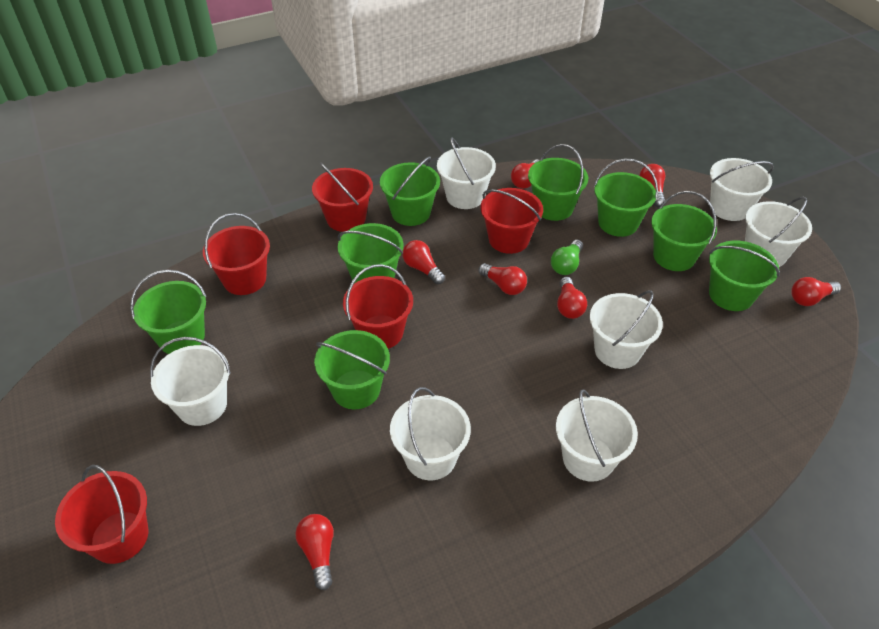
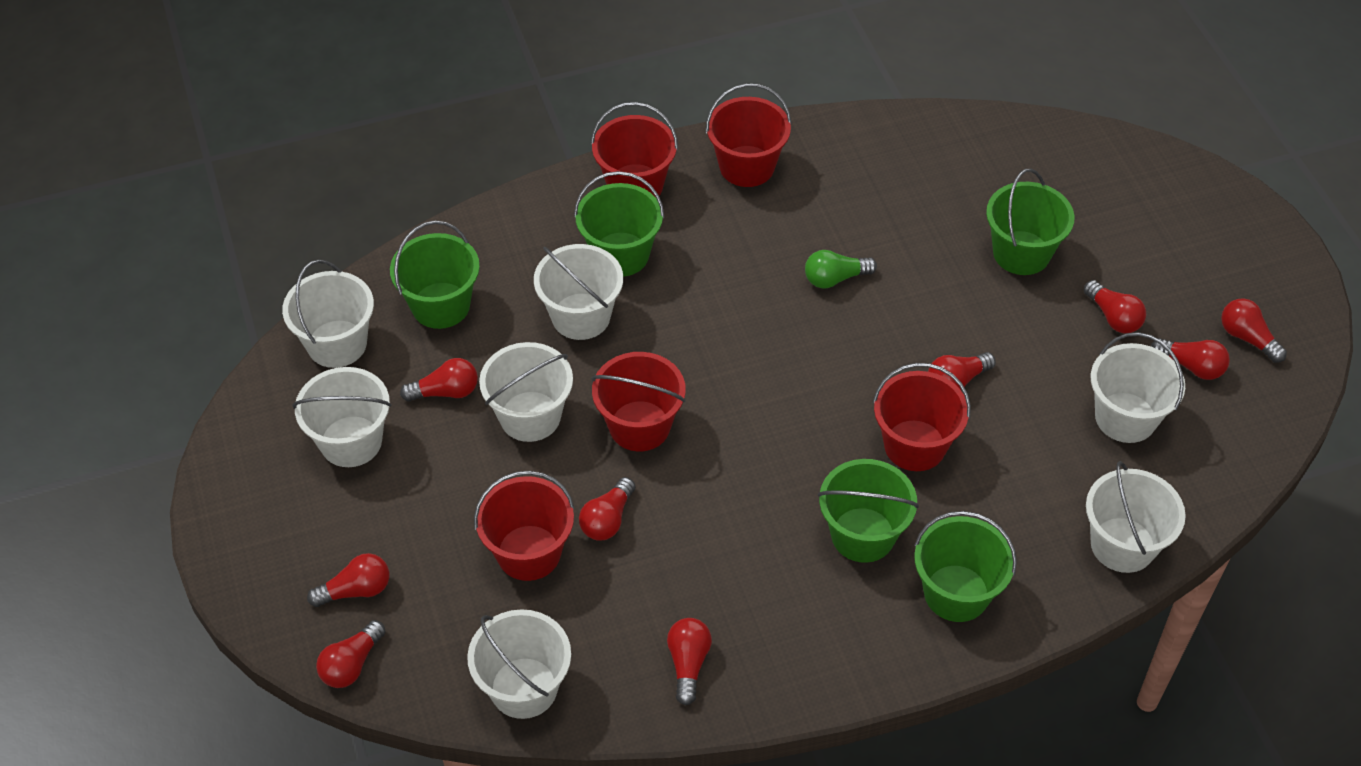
green bucket: 8 -> 5
red light bulb: 7 -> 9

